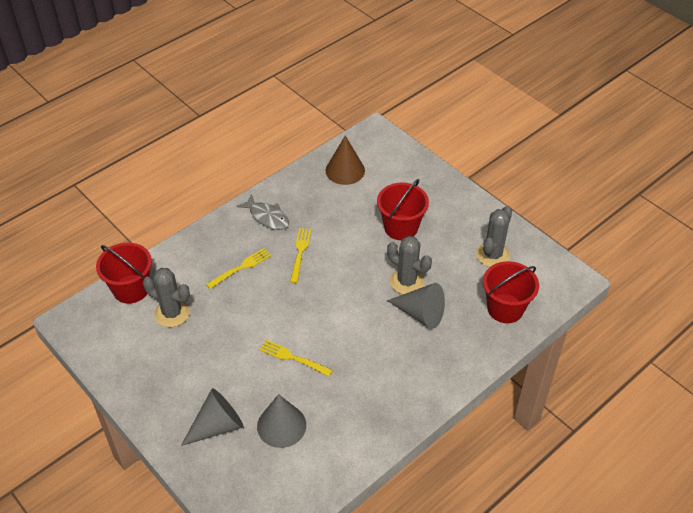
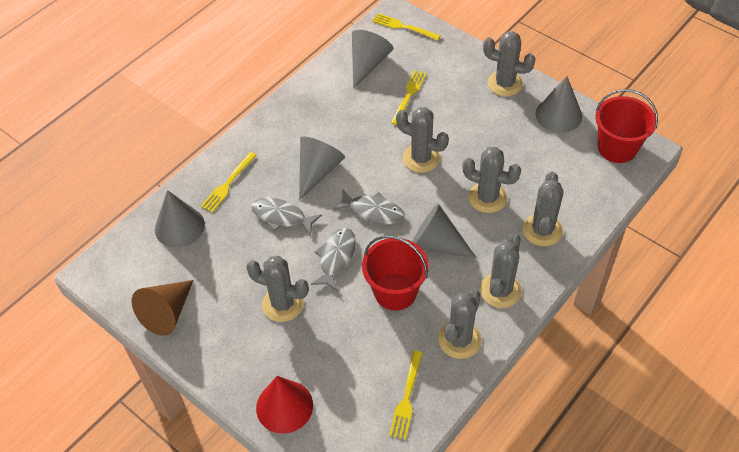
grey cactus: 3 -> 7
grey cone: 3 -> 5
grey fish: 1 -> 3
red bucket: 3 -> 2
red cone: 0 -> 1
yellow fork: 3 -> 4

